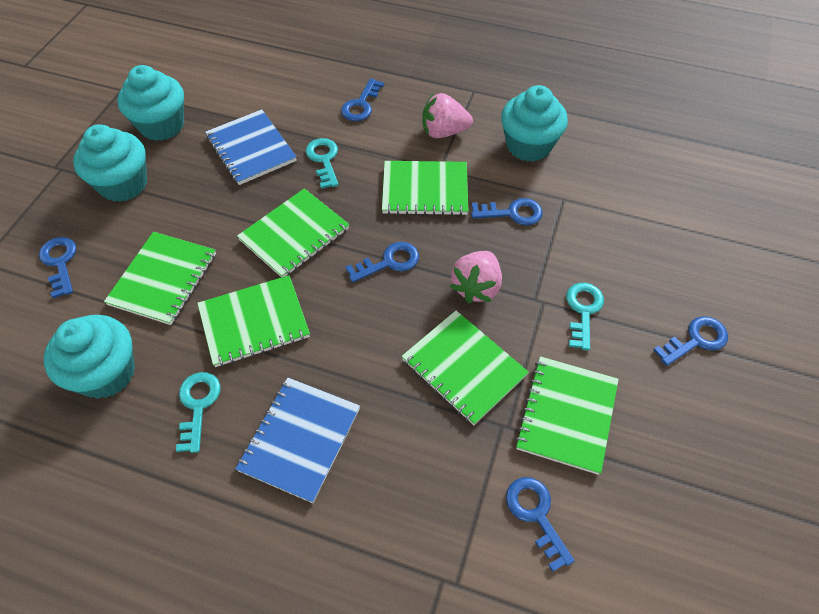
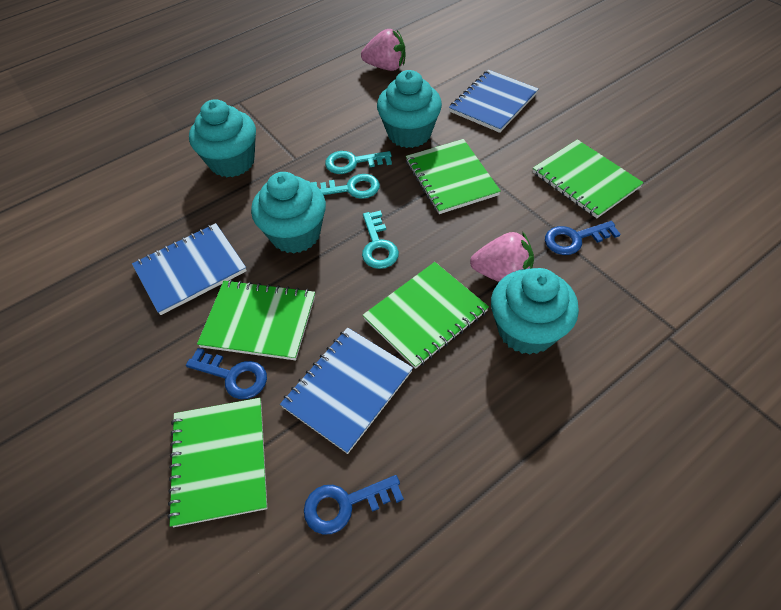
blue key: 6 -> 3
blue notebook: 2 -> 3
green notebook: 6 -> 5

